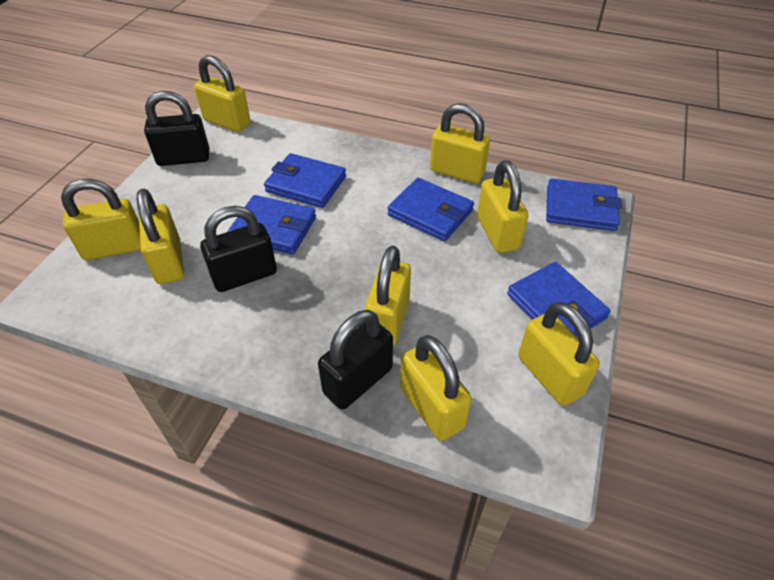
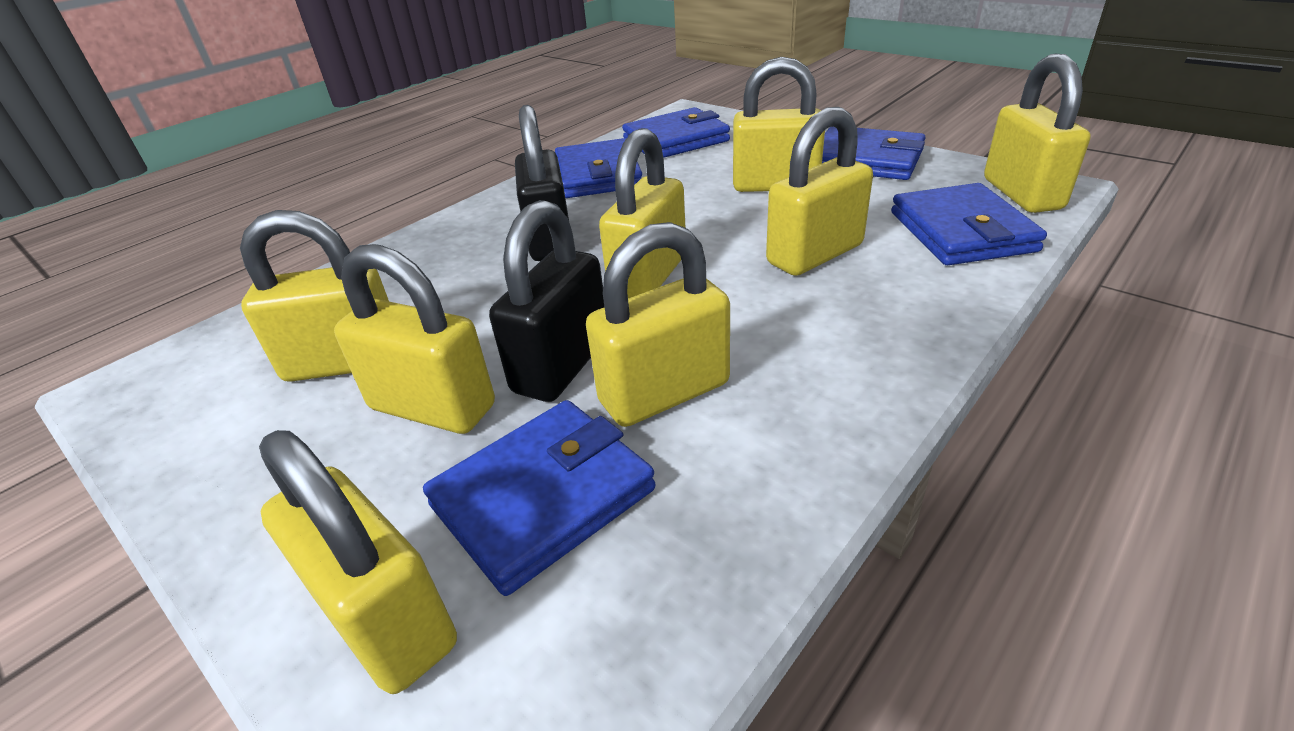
black padlock: 3 -> 2

